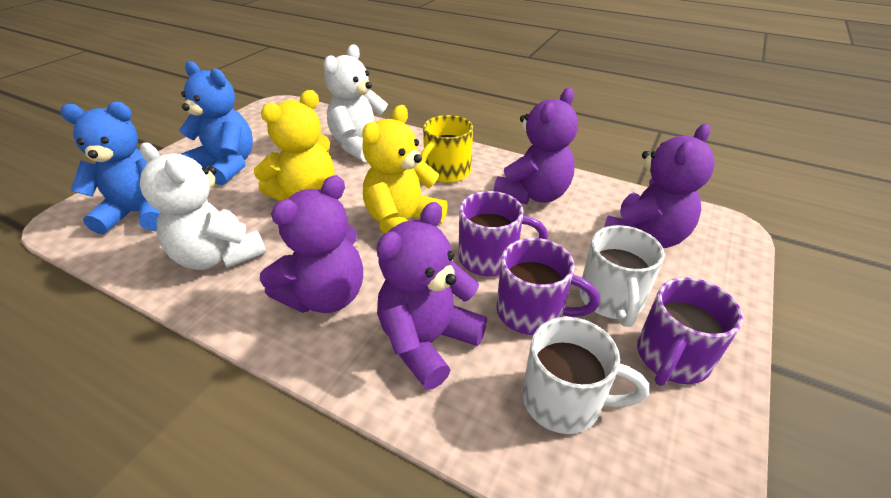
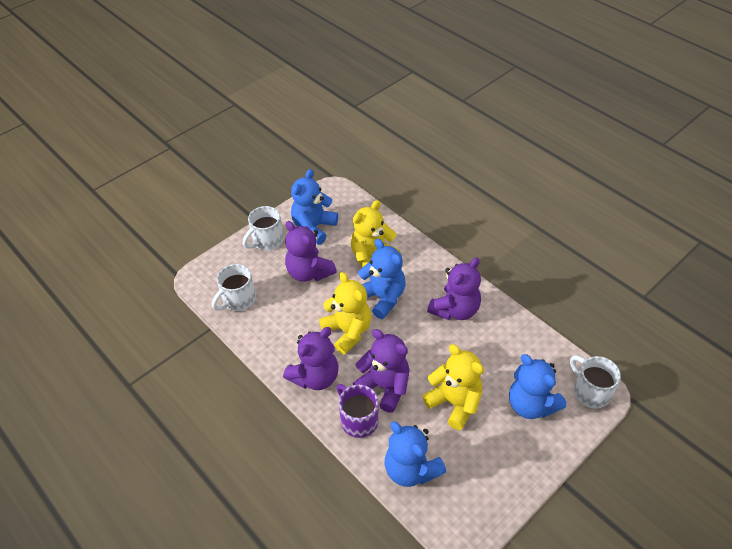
blue teddy bear: 2 -> 4
purple mug: 3 -> 1
white mug: 2 -> 3
white teddy bear: 2 -> 0
yellow mug: 1 -> 0
yellow teddy bear: 2 -> 3

